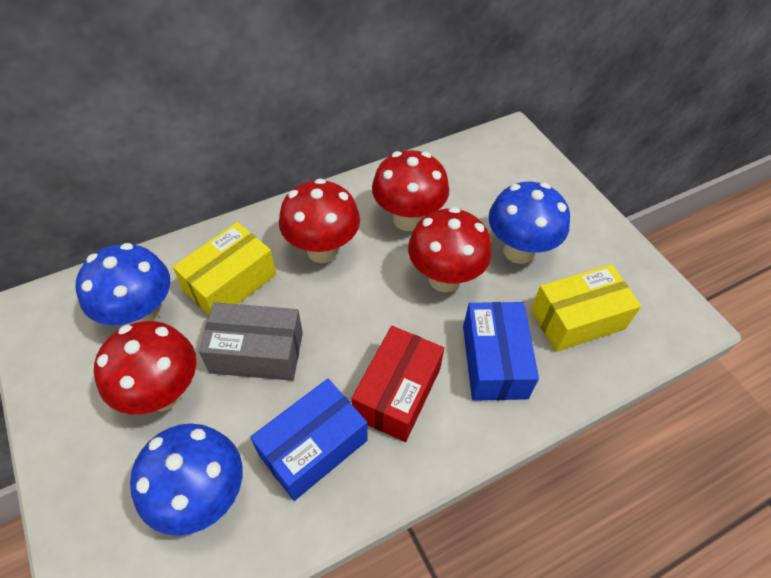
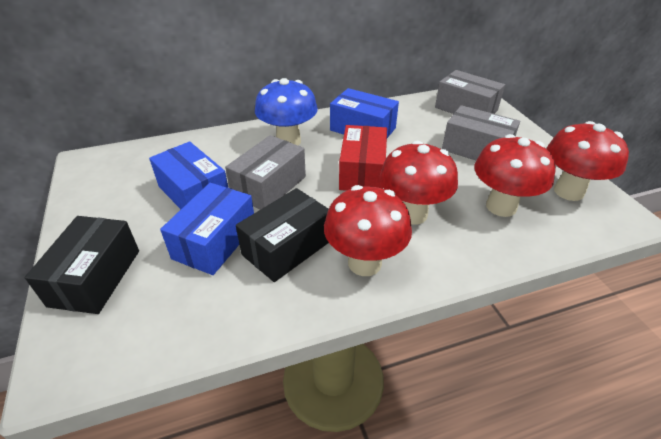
black box: 0 -> 2
blue box: 2 -> 3
blue mushroom: 3 -> 1
grey box: 1 -> 3
yellow box: 2 -> 0

